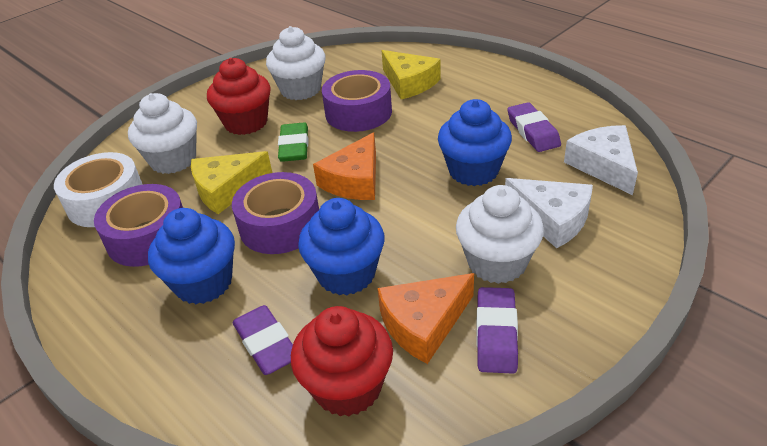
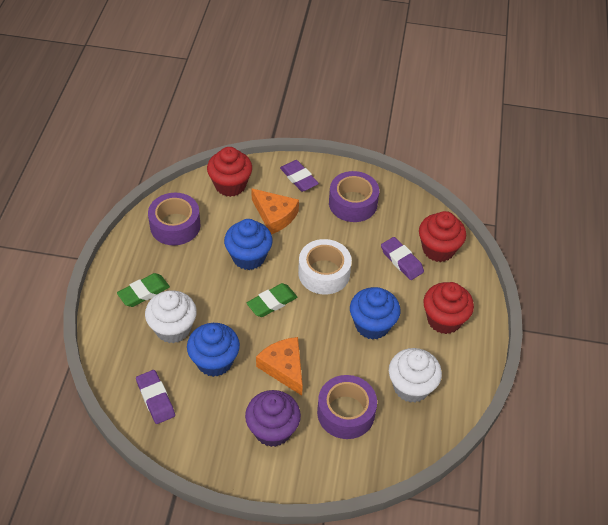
green eraser: 1 -> 2
purple cupcake: 0 -> 1
red cupcake: 2 -> 3
white cheese: 2 -> 0
white cupcake: 3 -> 2
yellow cheese: 2 -> 0

